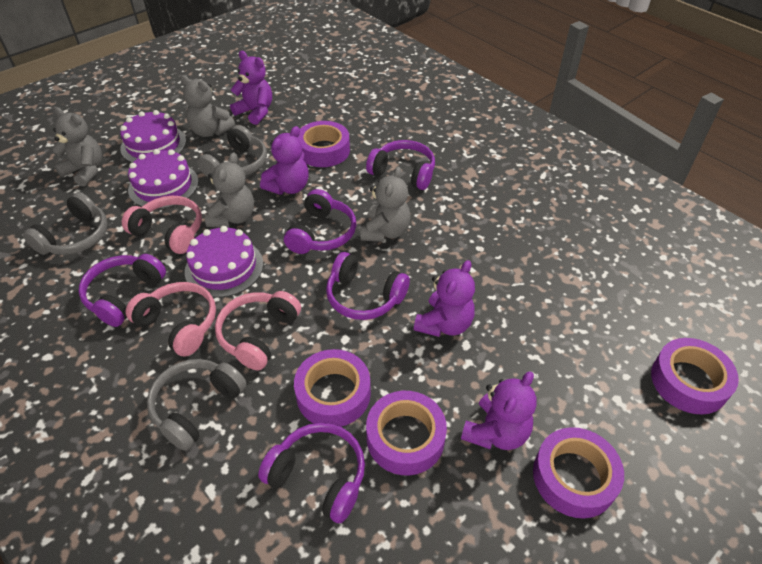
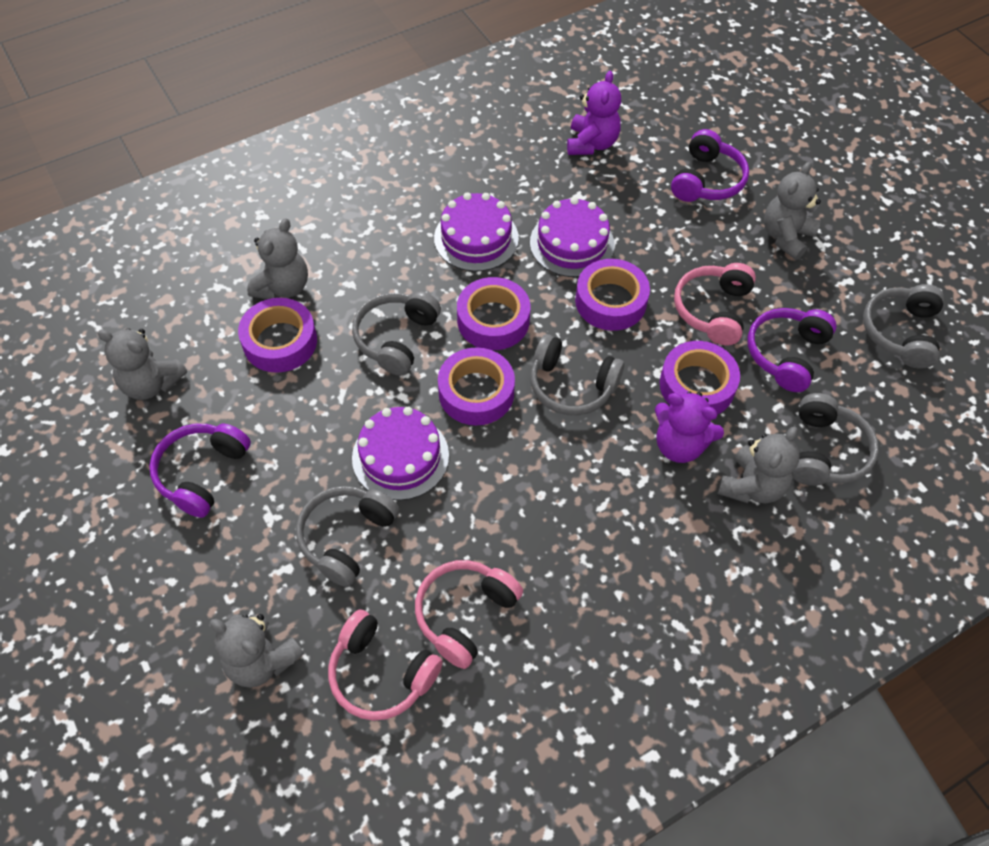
grey headphones: 3 -> 5
grey teddy bear: 4 -> 5
purple headphones: 5 -> 3
purple teddy bear: 4 -> 2

